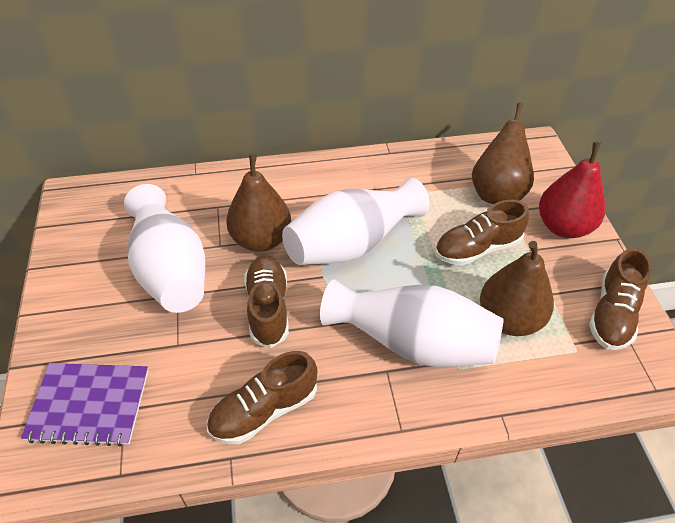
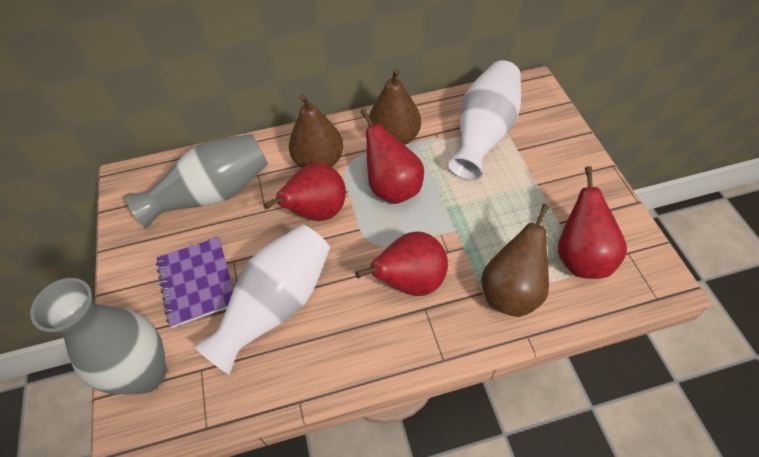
brown shoe: 4 -> 0
grey vase: 0 -> 2
red pear: 1 -> 4
white vase: 3 -> 2

